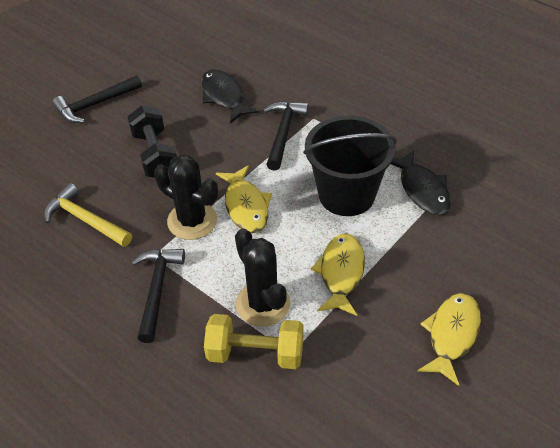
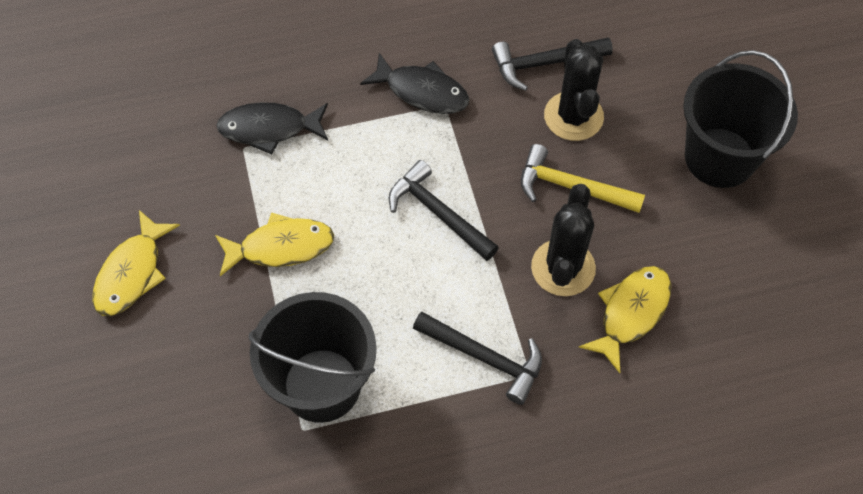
black bucket: 1 -> 2
black dumbbell: 1 -> 0
yellow dumbbell: 1 -> 0

